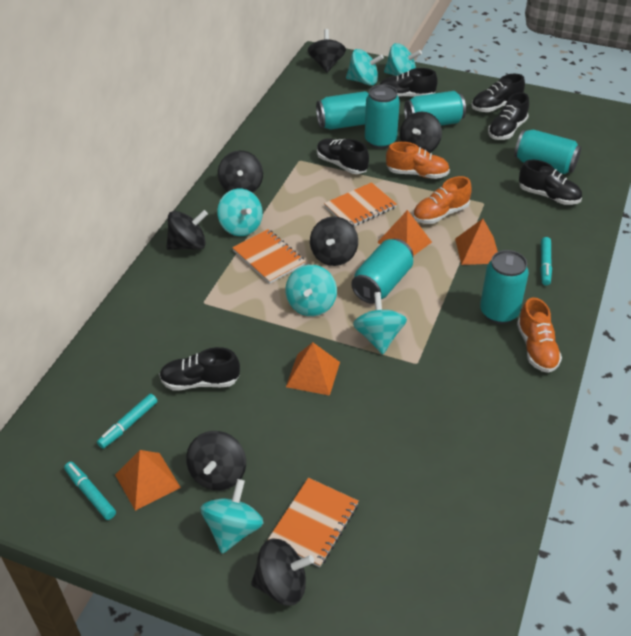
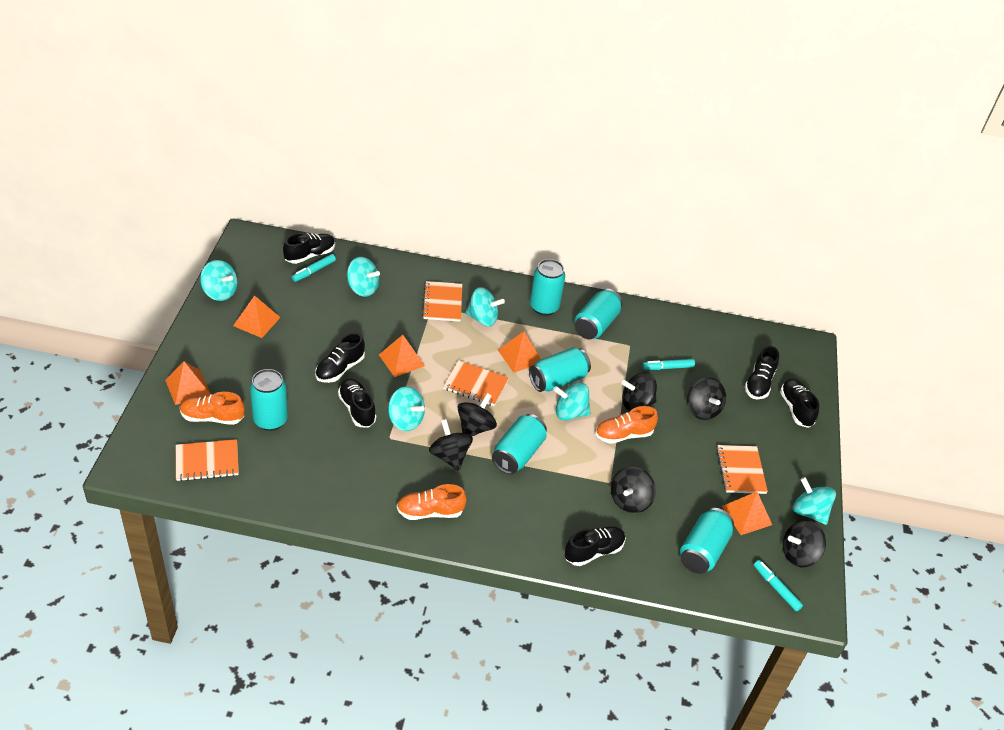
black spinning top: 7 -> 6
orange notebook: 3 -> 4
orange pyramid: 4 -> 5

